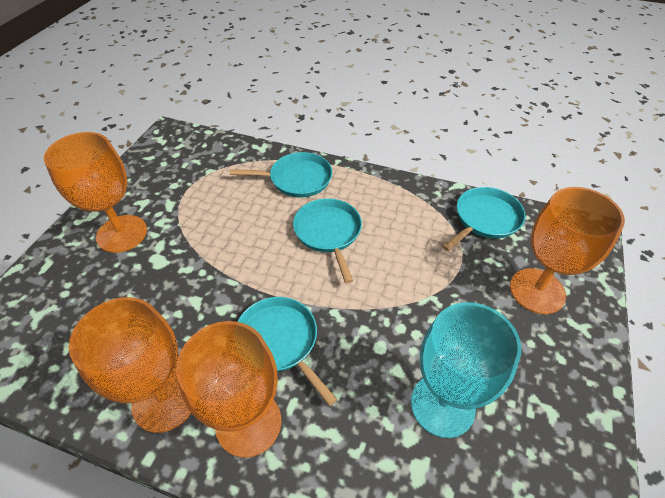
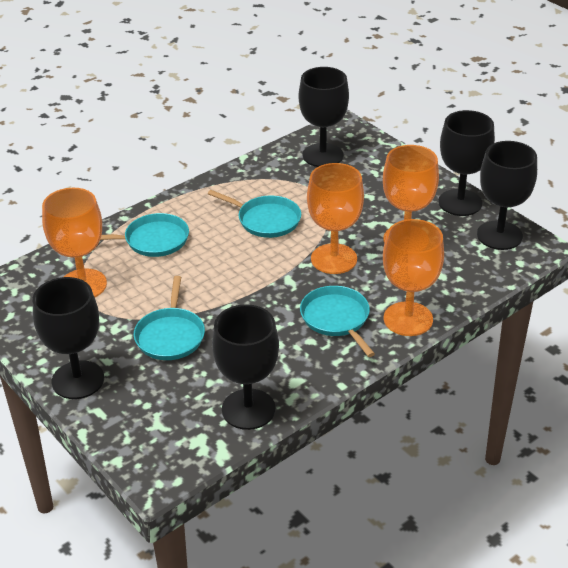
black goblet: 0 -> 5
turquoise goblet: 1 -> 0

